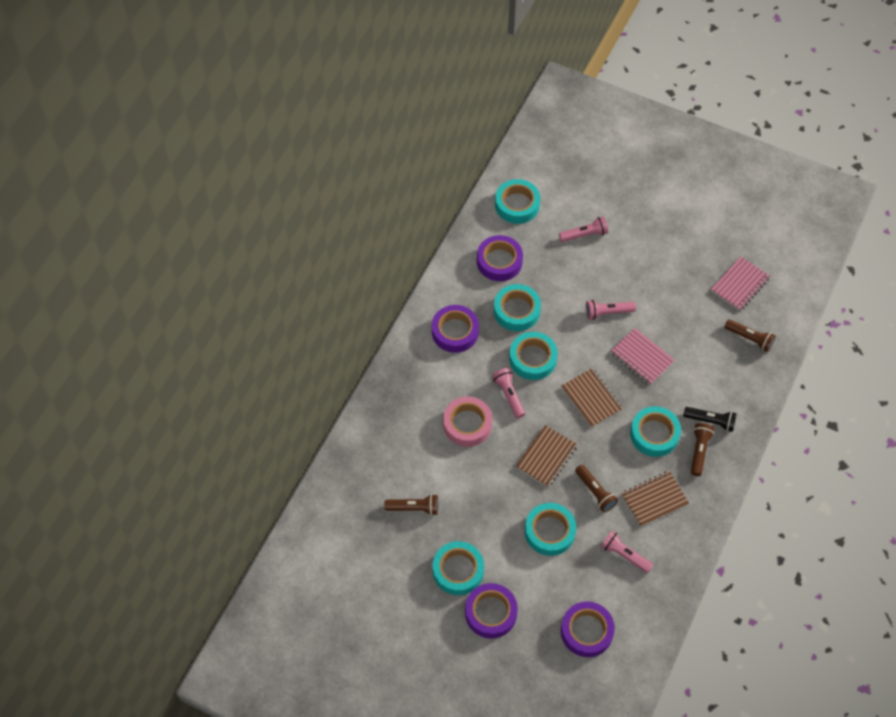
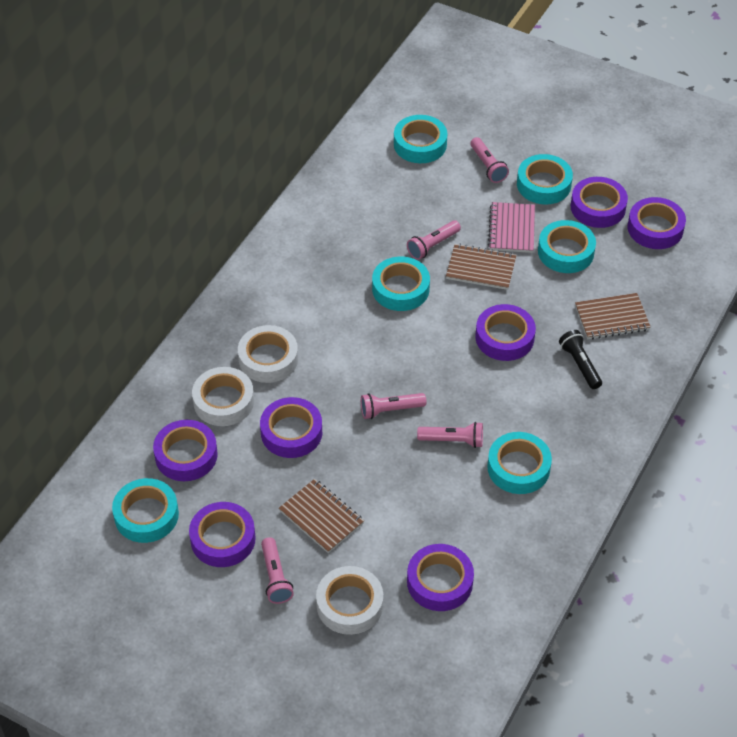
brown flashlight: 4 -> 0
pink flashlight: 4 -> 5
pink notebook: 2 -> 1
pink tape: 1 -> 0
purple tape: 4 -> 7
white tape: 0 -> 3

